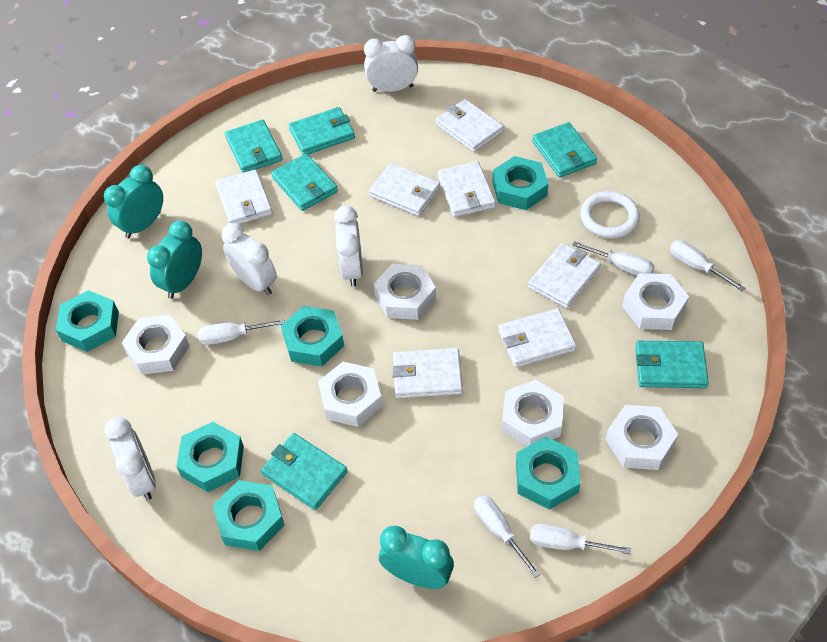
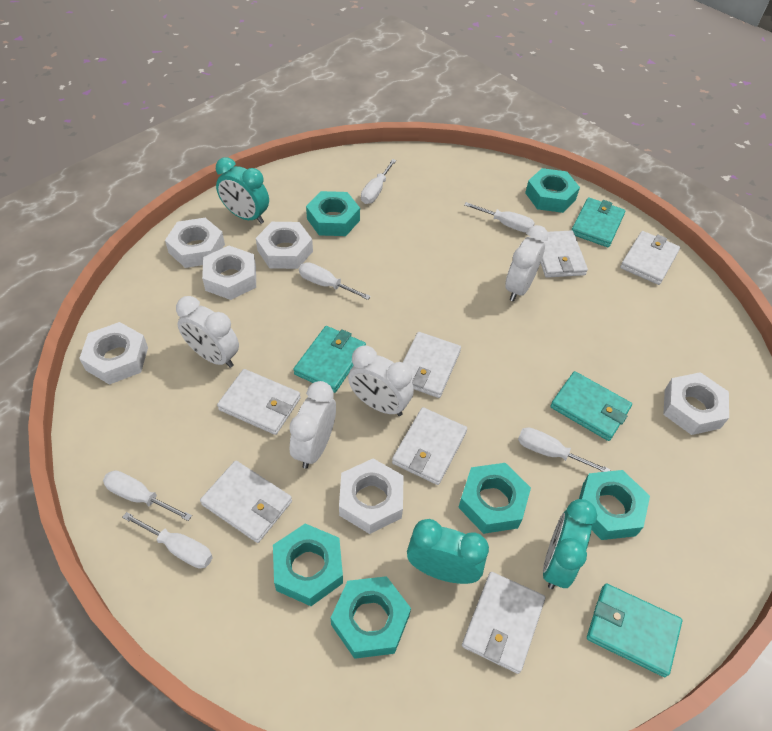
turquoise wallet: 6 -> 4
white ring: 1 -> 0
white screwdriver: 5 -> 6

